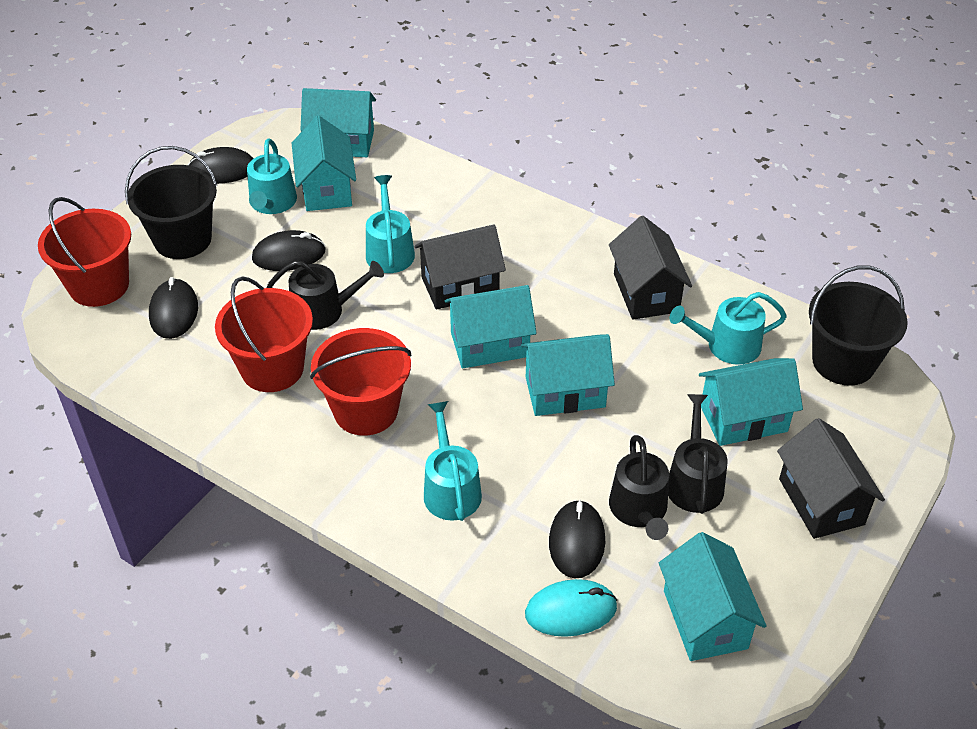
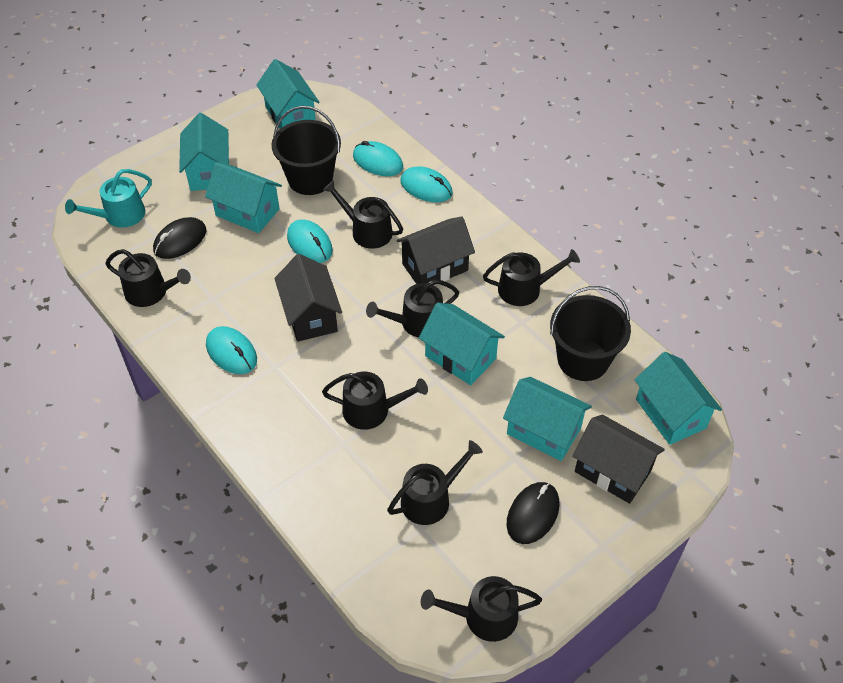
black mouse: 4 -> 2
black watering can: 3 -> 7
red bucket: 3 -> 0
turquoise mouse: 1 -> 4
turquoise watering can: 4 -> 1

